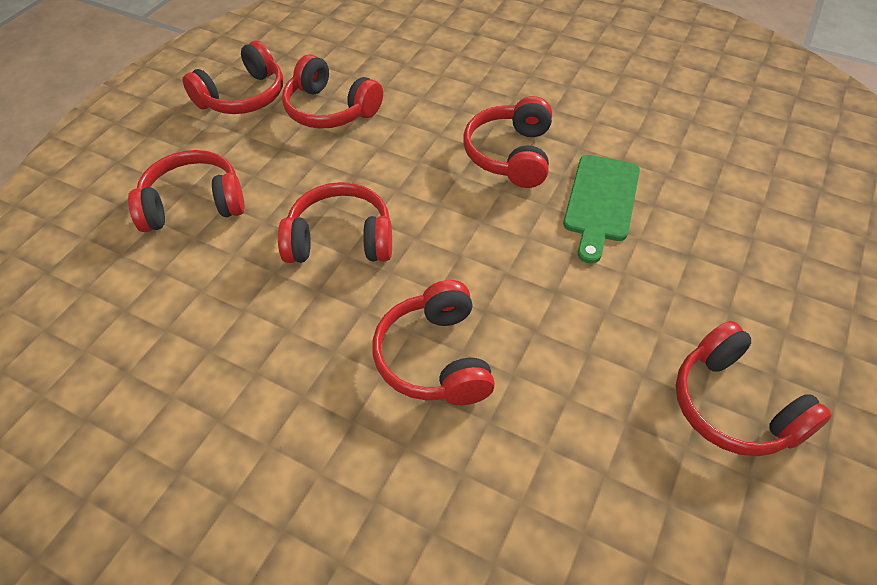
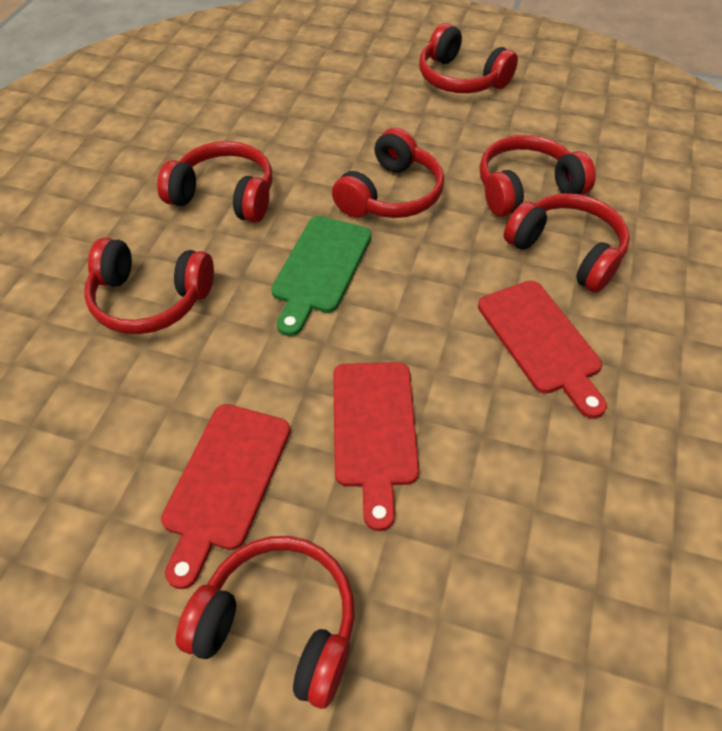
red cutting board: 0 -> 3

